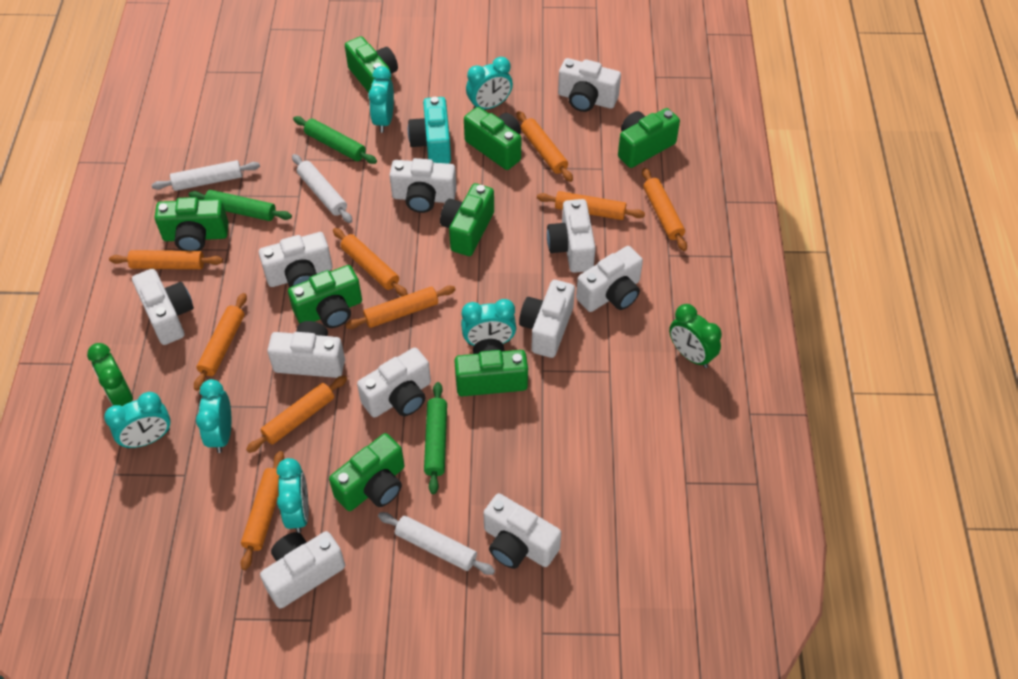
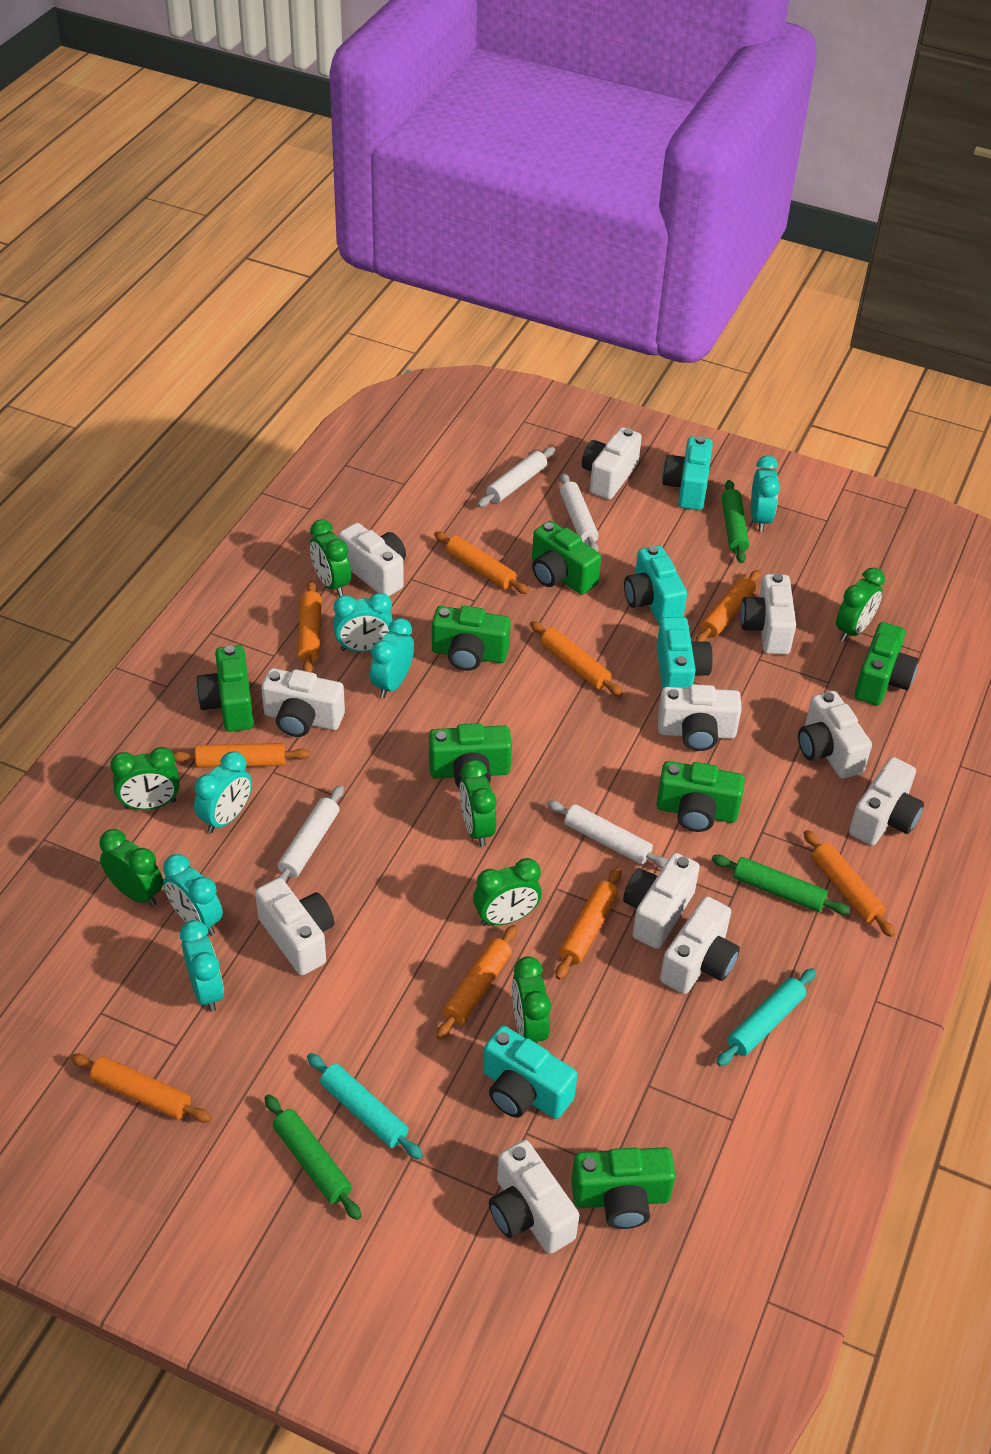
green camera: 8 -> 7
green clock: 2 -> 7
turquoise camera: 1 -> 4
turquoise rolling pin: 0 -> 2
white rolling pin: 3 -> 4

